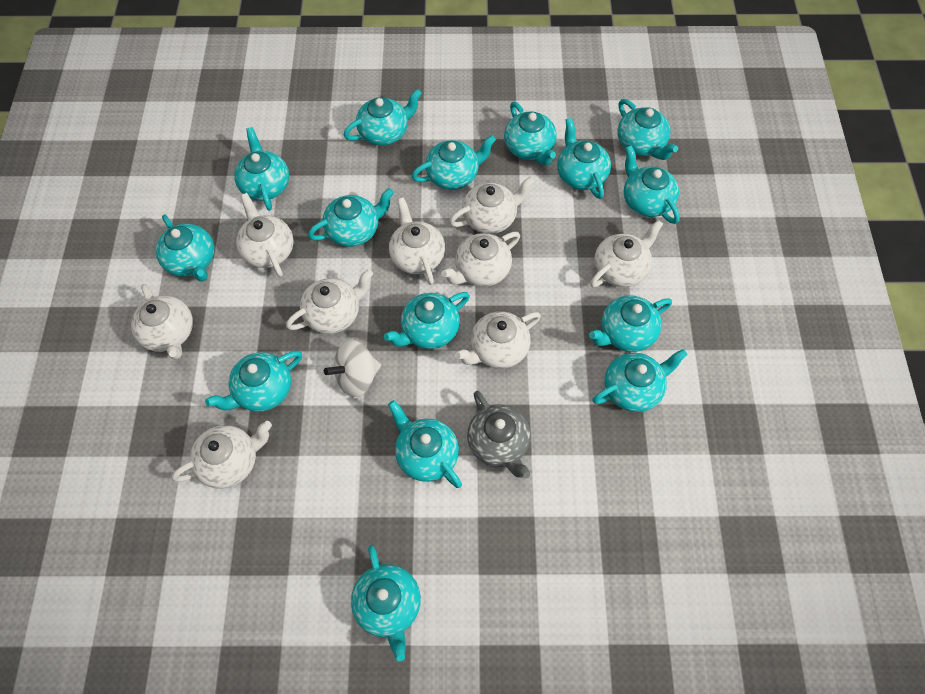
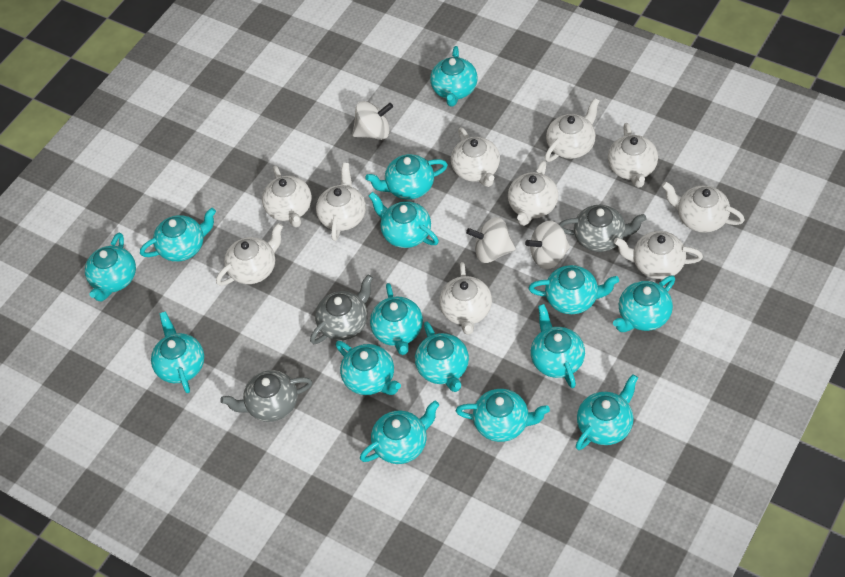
grey teapot: 1 -> 3
white spinning top: 1 -> 3
white teapot: 9 -> 10

